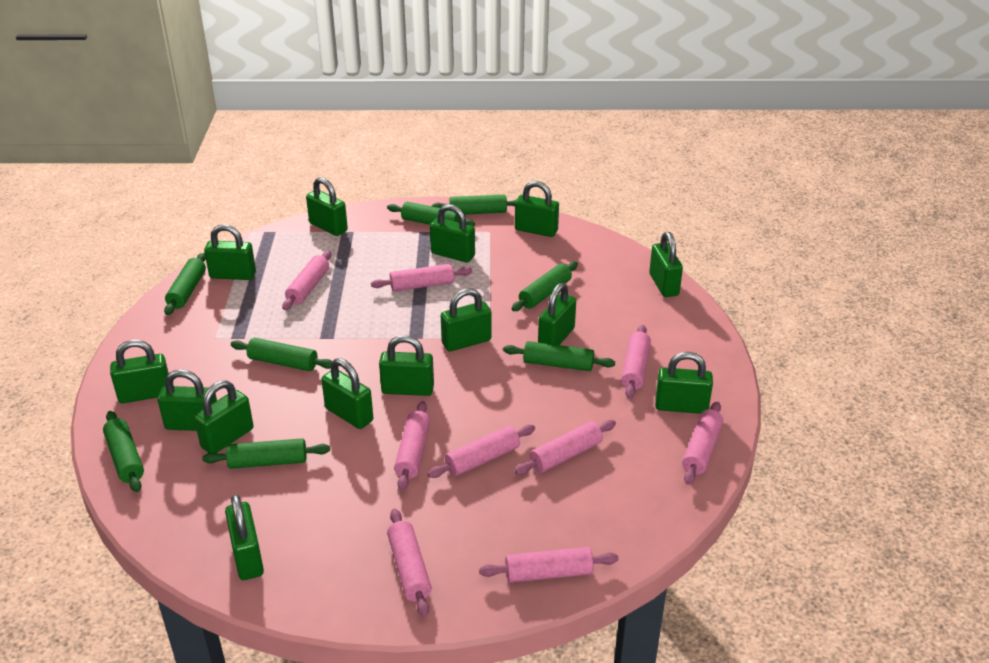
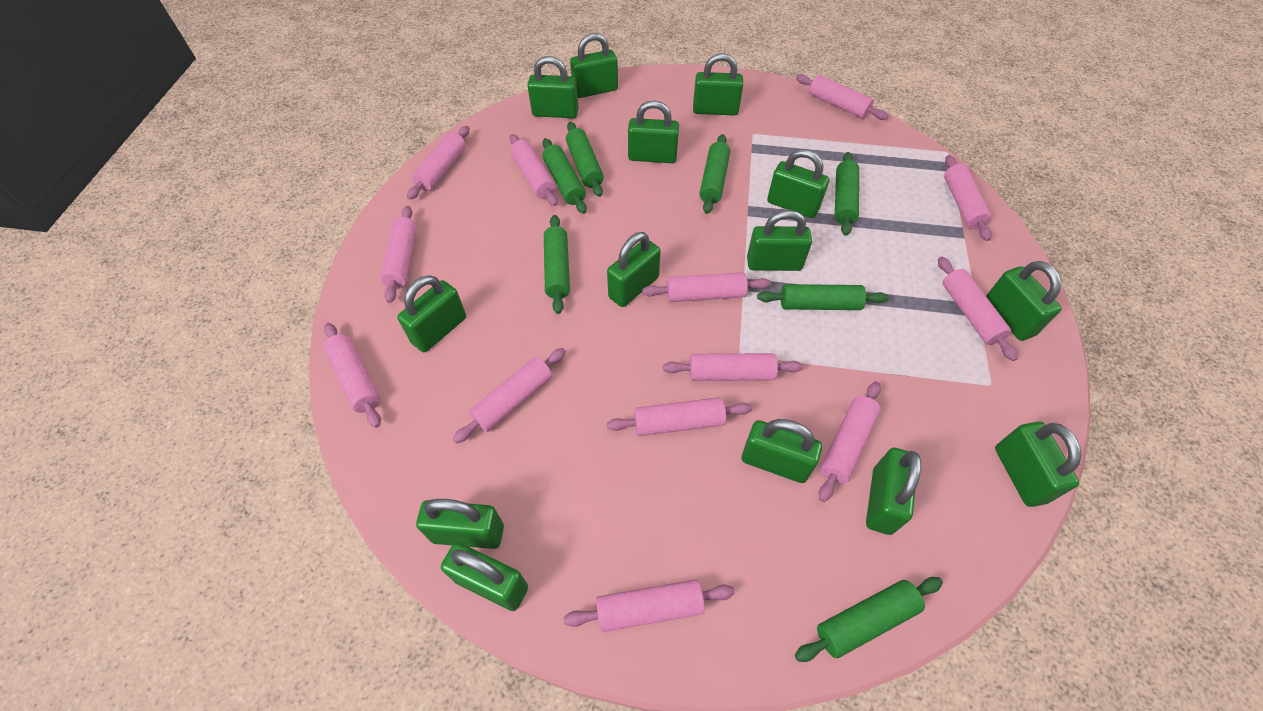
green rolling pin: 8 -> 7
pink rolling pin: 9 -> 13

